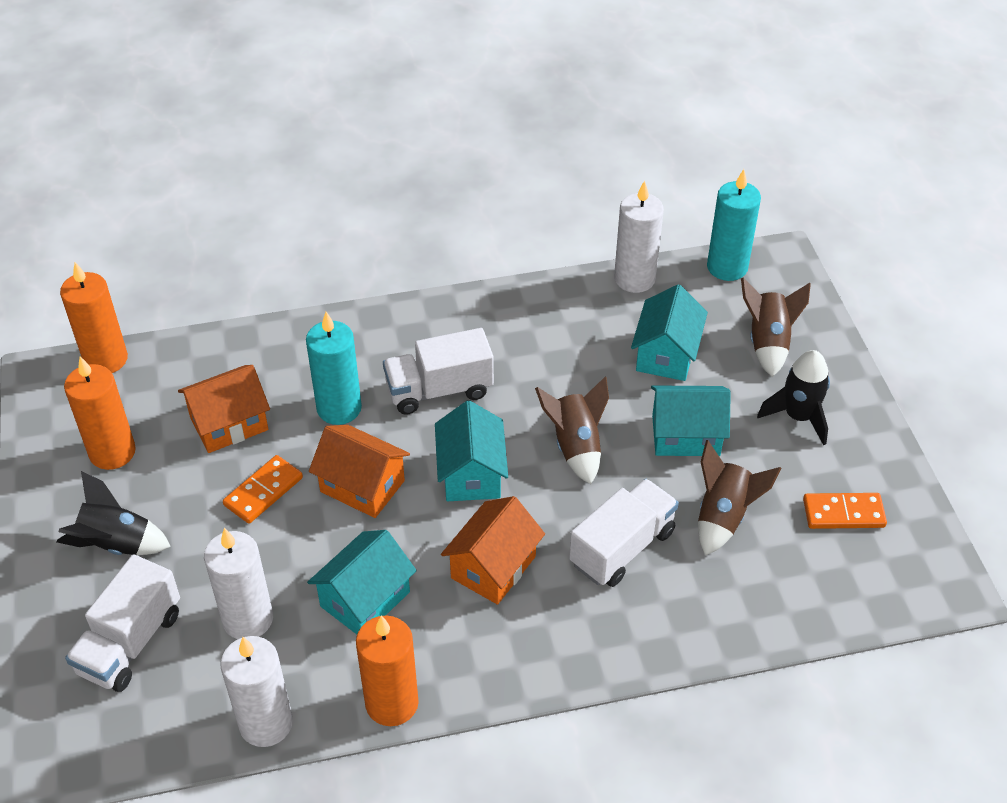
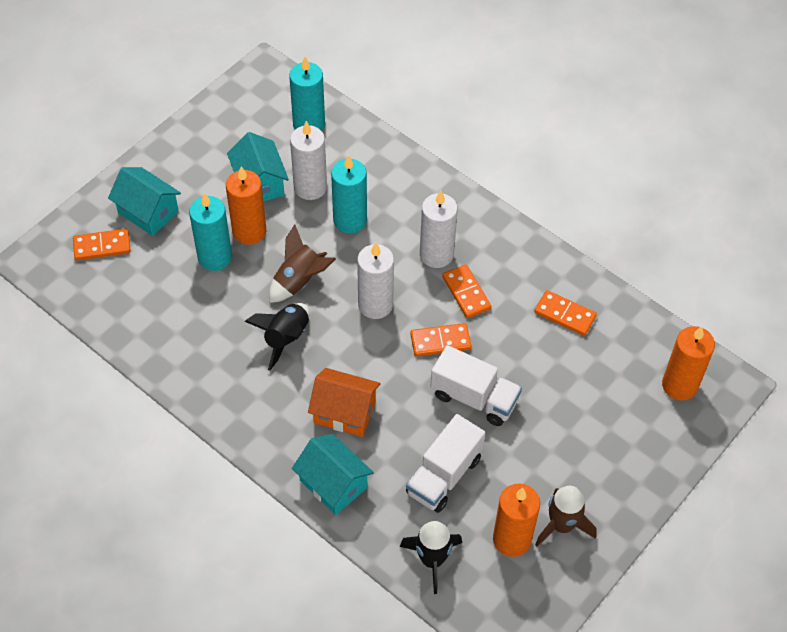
brown rocket: 3 -> 2
orange domino: 2 -> 4
orange house: 3 -> 1
turquoise candle: 2 -> 3
turquoise house: 4 -> 3
white truck: 3 -> 2

